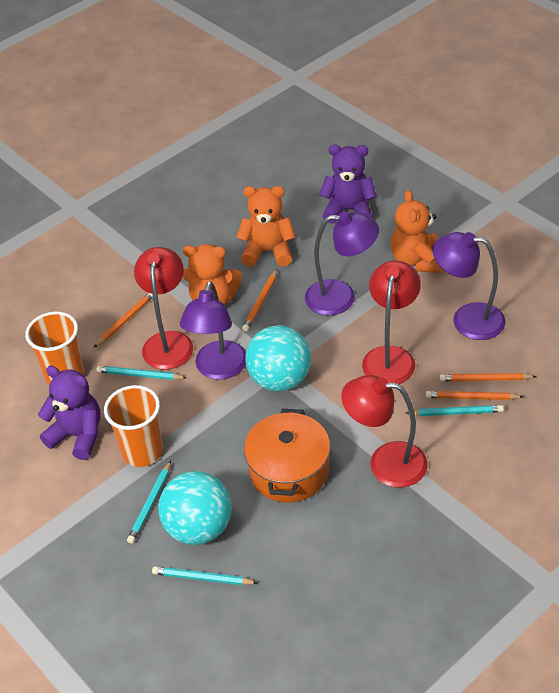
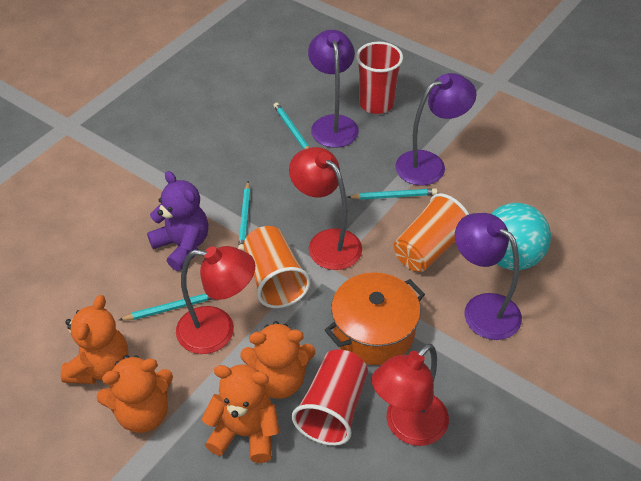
orange pencil: 4 -> 0
orange teddy bear: 3 -> 4
purple teddy bear: 2 -> 1
red cup: 0 -> 2
turquoise ball: 2 -> 1

